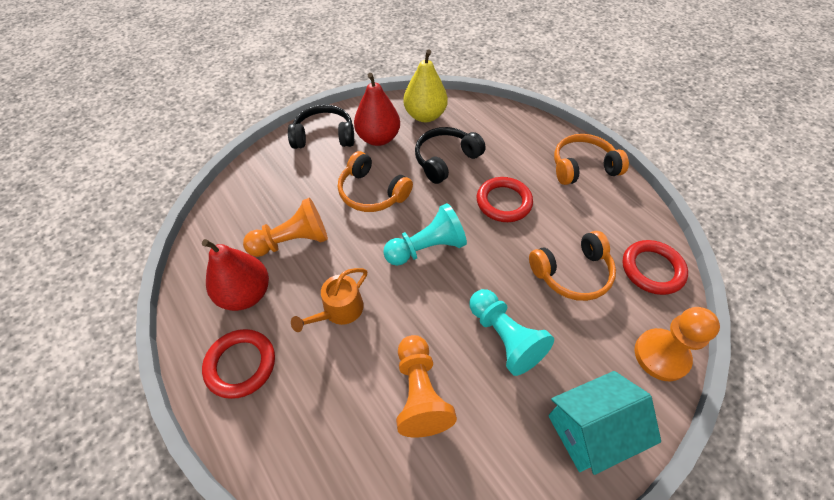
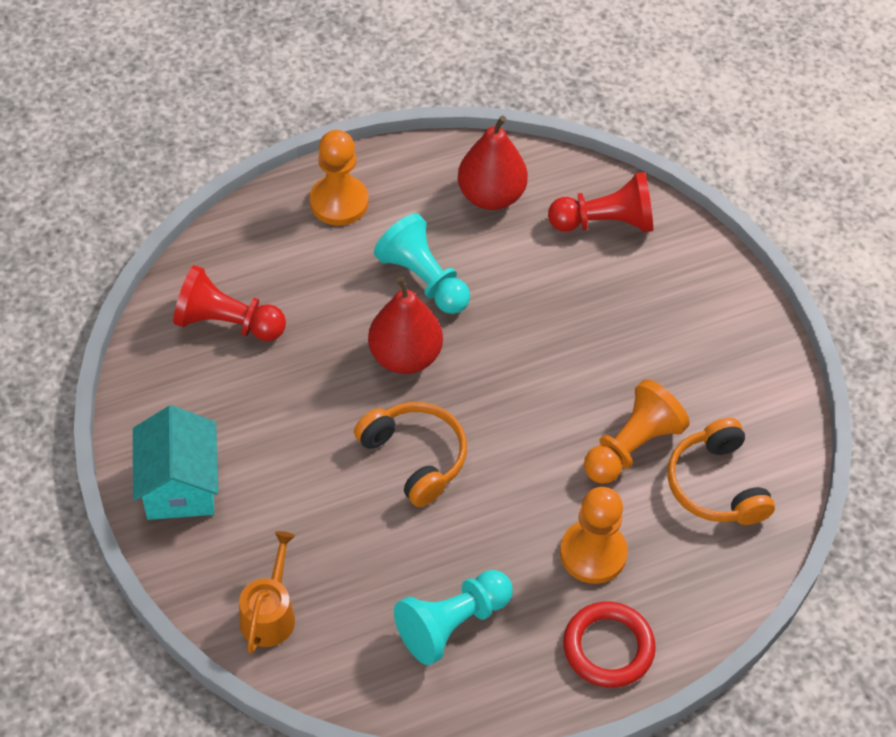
black headphones: 2 -> 0
orange headphones: 3 -> 2
red pawn: 0 -> 2
red ring: 3 -> 1
yellow pear: 1 -> 0

